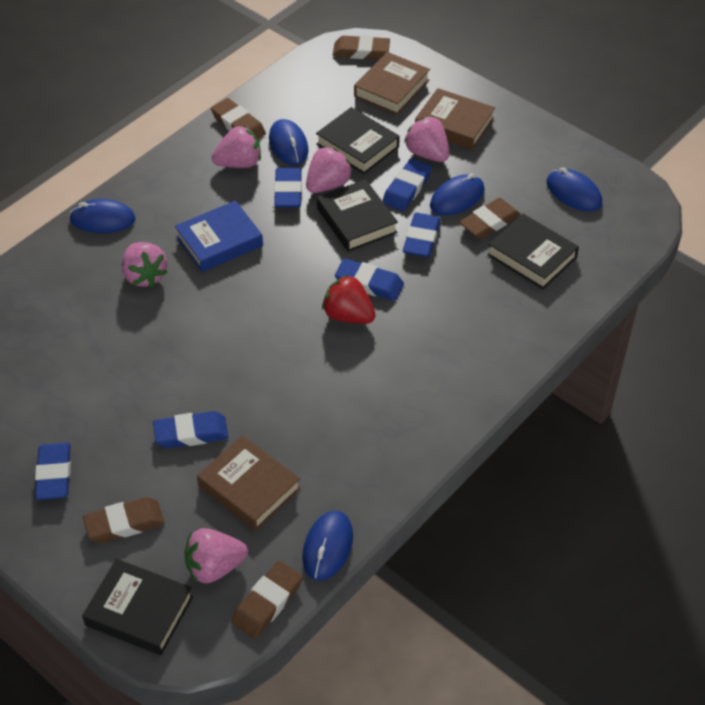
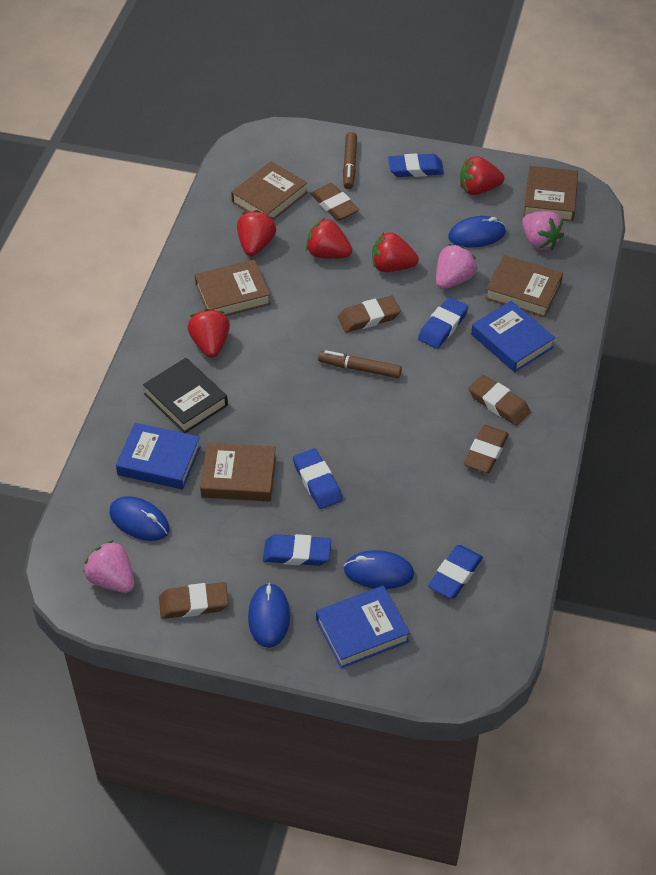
black book: 4 -> 1
blue book: 1 -> 3
blue eraser: 6 -> 5
blue mouse: 5 -> 4
brown book: 3 -> 5
brown marker: 0 -> 2
pink strawberry: 5 -> 3
red strawberry: 1 -> 5

